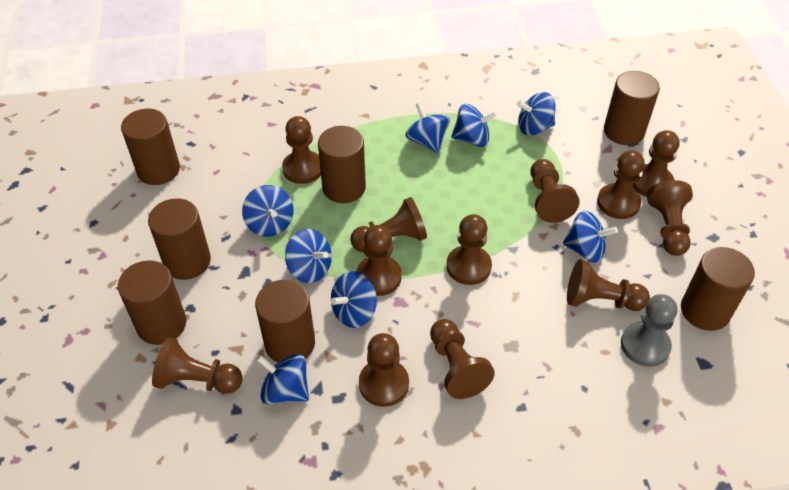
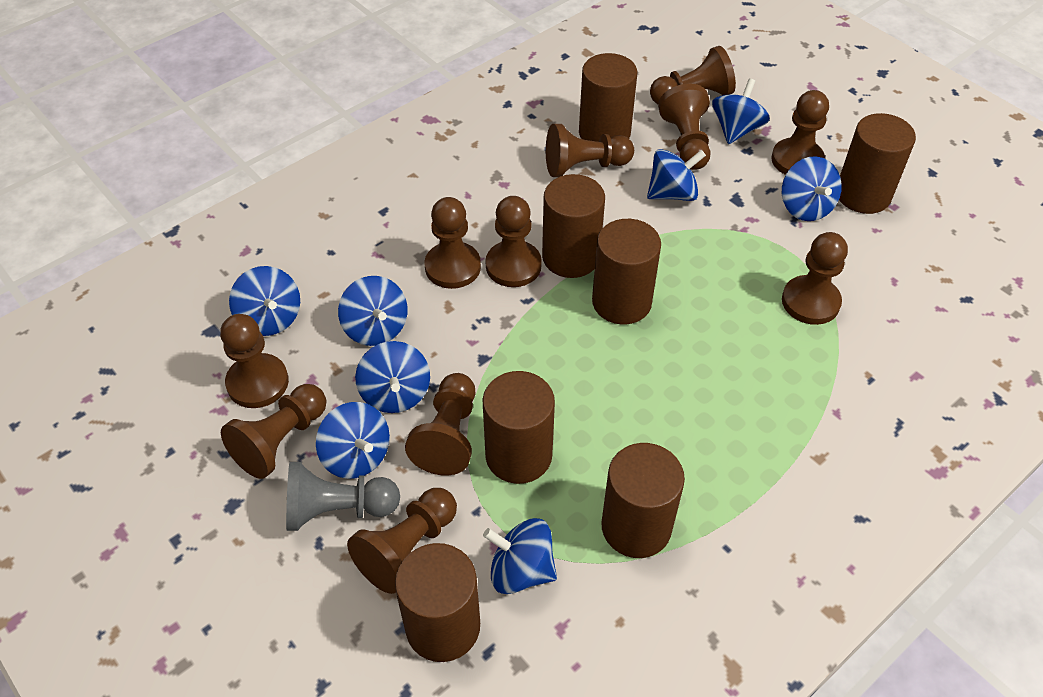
brown pawn: 12 -> 11

